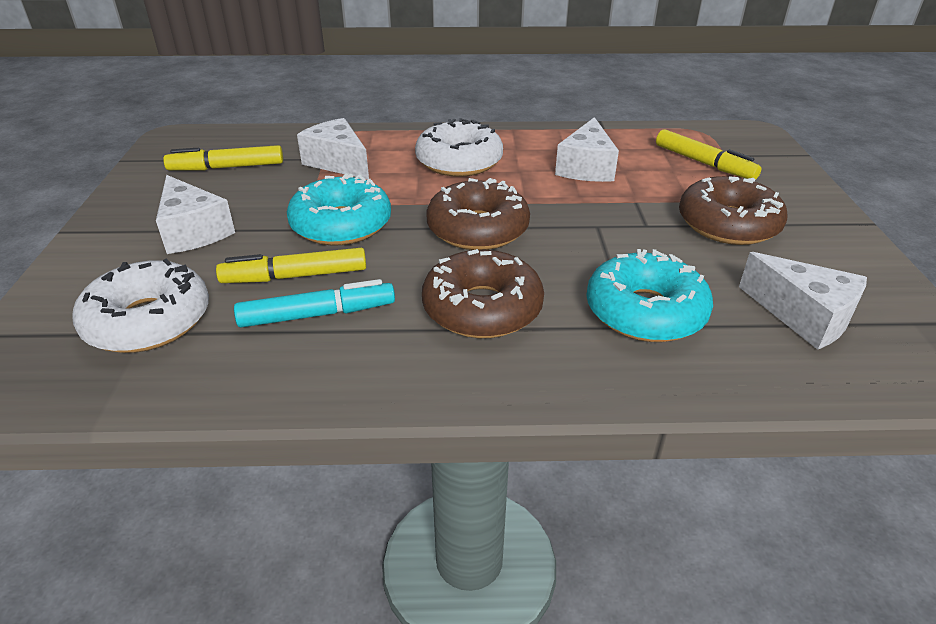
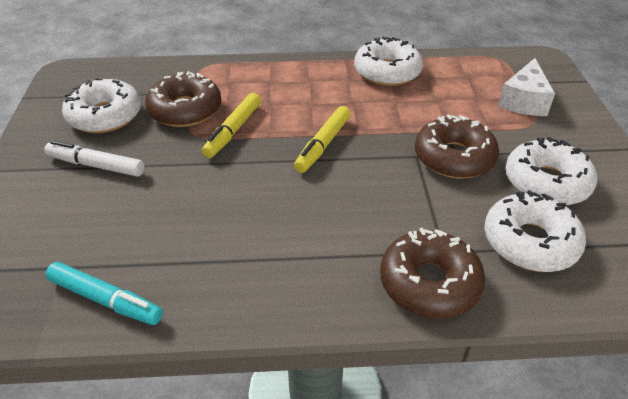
turquoise donut: 2 -> 0
white cheese: 4 -> 1
white donut: 2 -> 4
white marker: 0 -> 1
yellow marker: 3 -> 2

